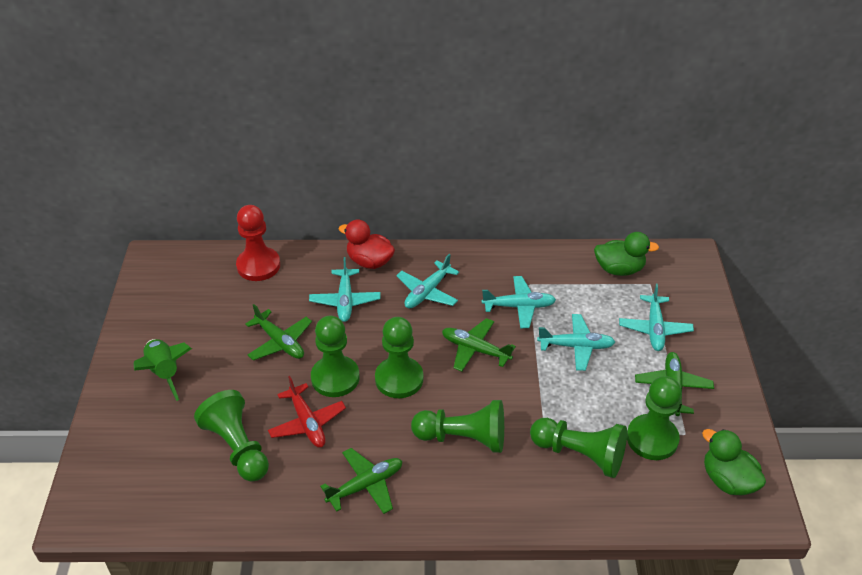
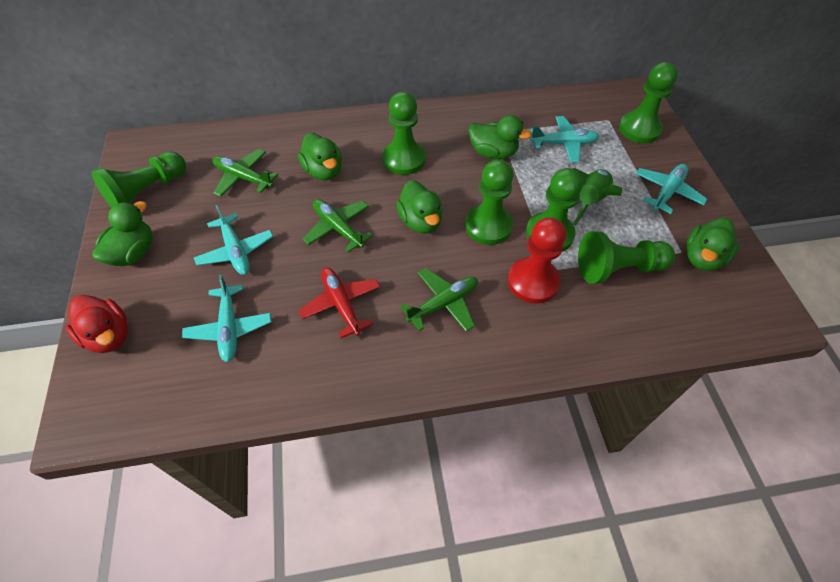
green duck: 2 -> 5
green plane: 4 -> 3
turquoise plane: 5 -> 4

